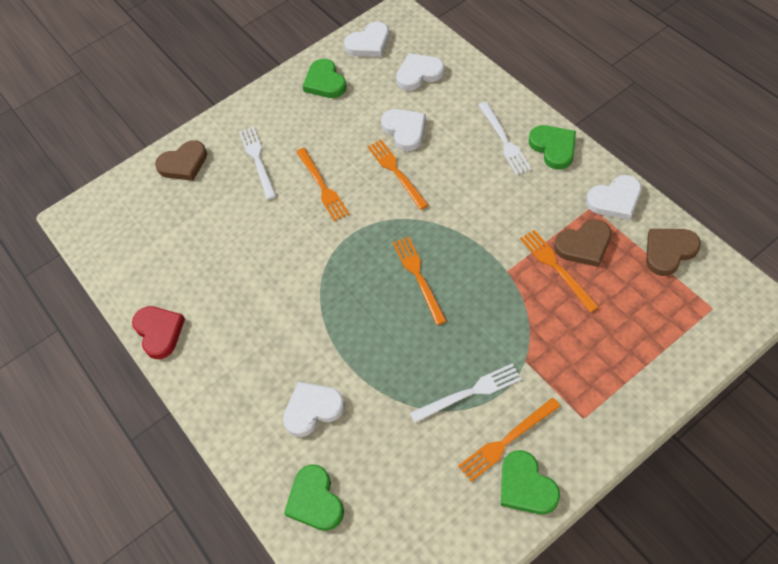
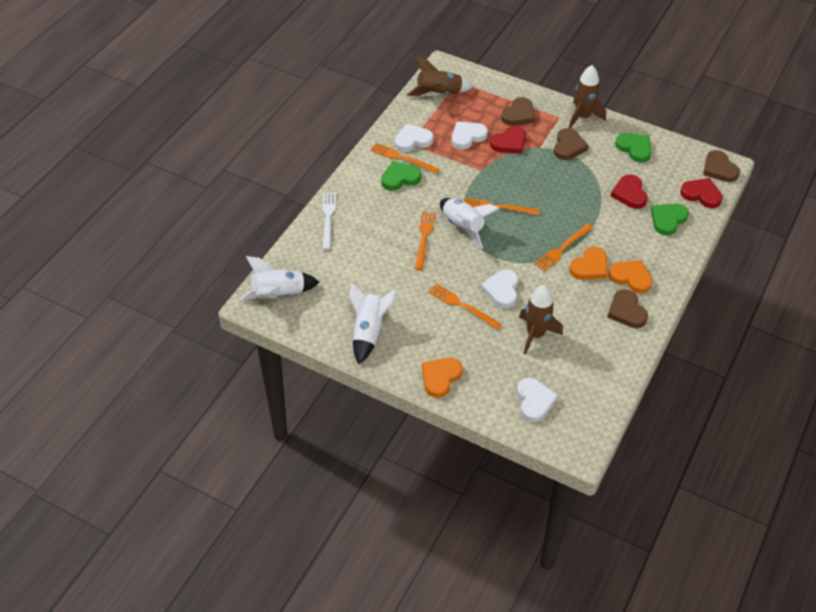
brown heart: 3 -> 4
brown rocket: 0 -> 3
green heart: 4 -> 3
orange heart: 0 -> 3
red heart: 1 -> 3
white fork: 3 -> 1
white heart: 5 -> 4
white rocket: 0 -> 3

